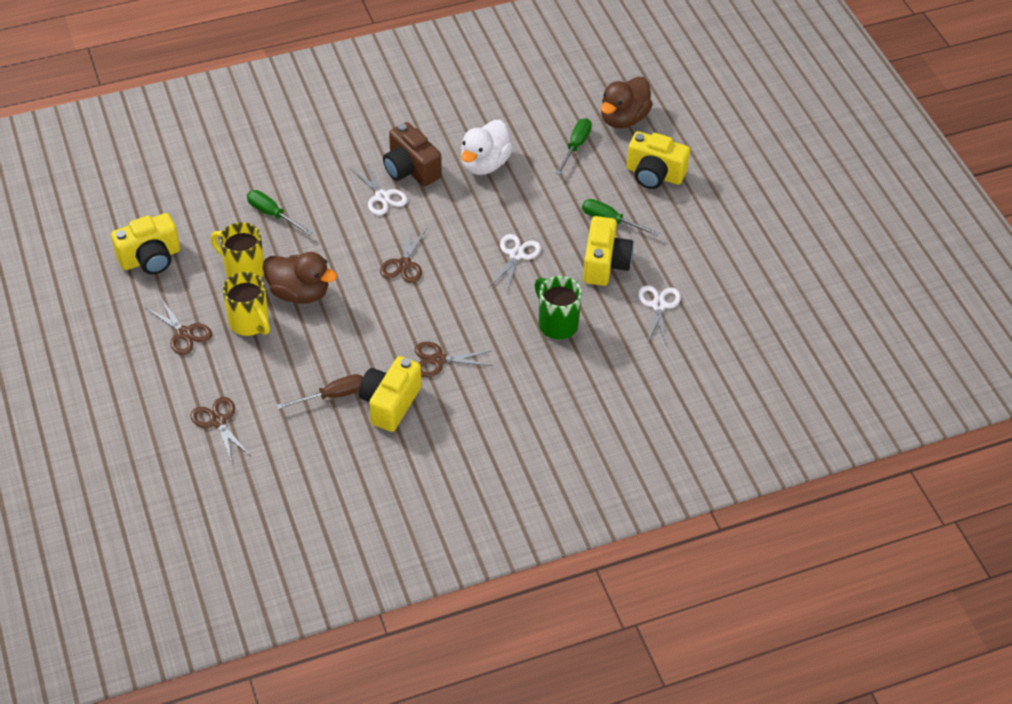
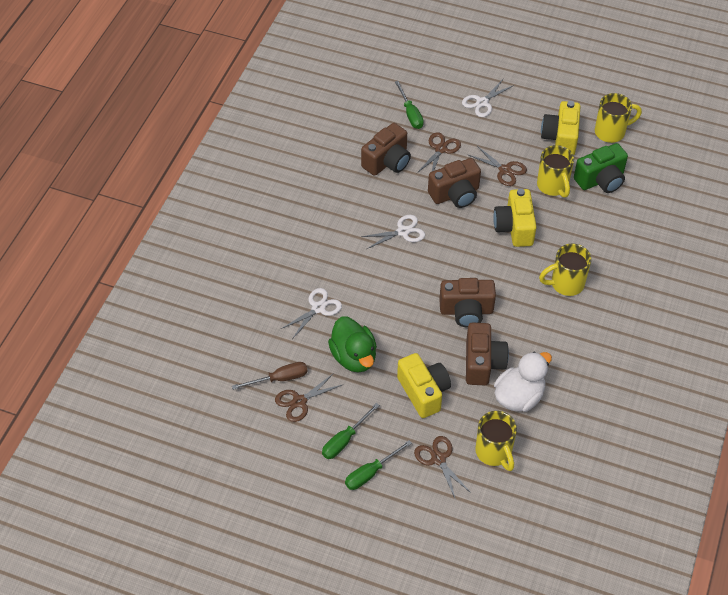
brown camera: 1 -> 4
brown duck: 2 -> 0
green camera: 0 -> 1
green duck: 0 -> 1
green mug: 1 -> 0
yellow camera: 4 -> 3
yellow mug: 2 -> 4

